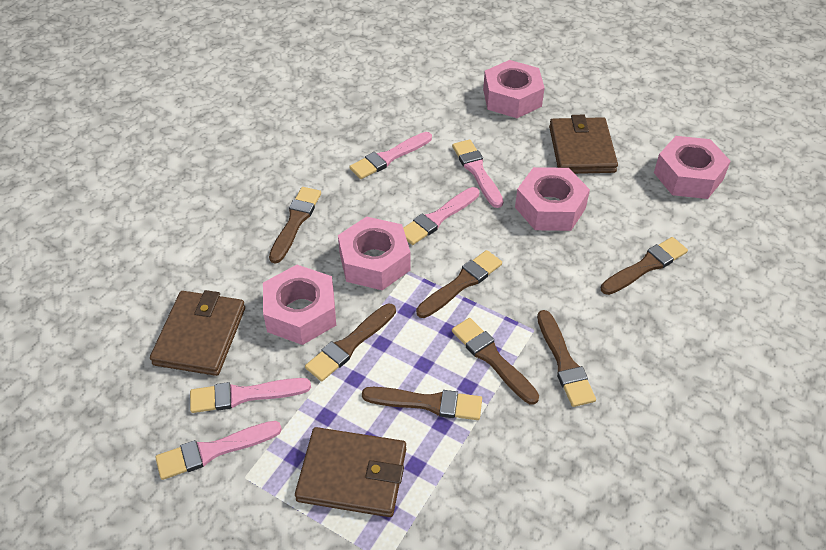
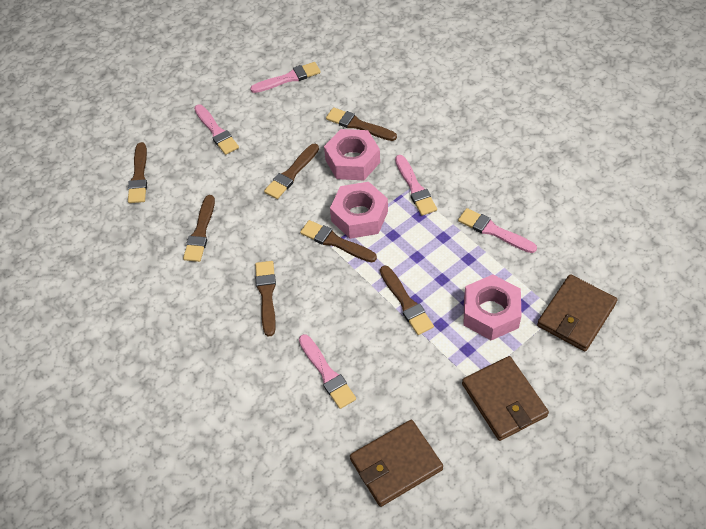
pink nut: 5 -> 3

